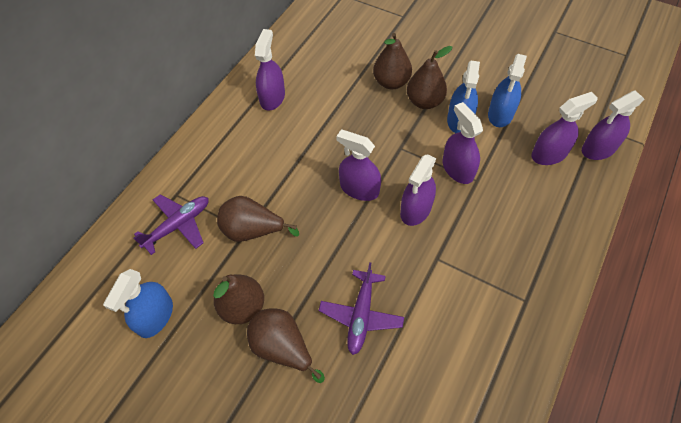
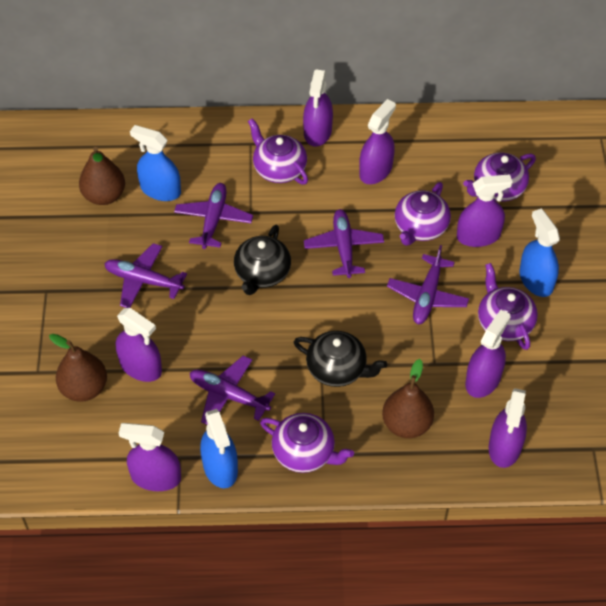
black teapot: 0 -> 2
brown pear: 5 -> 3
purple plane: 2 -> 5
purple spray bottle: 6 -> 7
purple teapot: 0 -> 5

